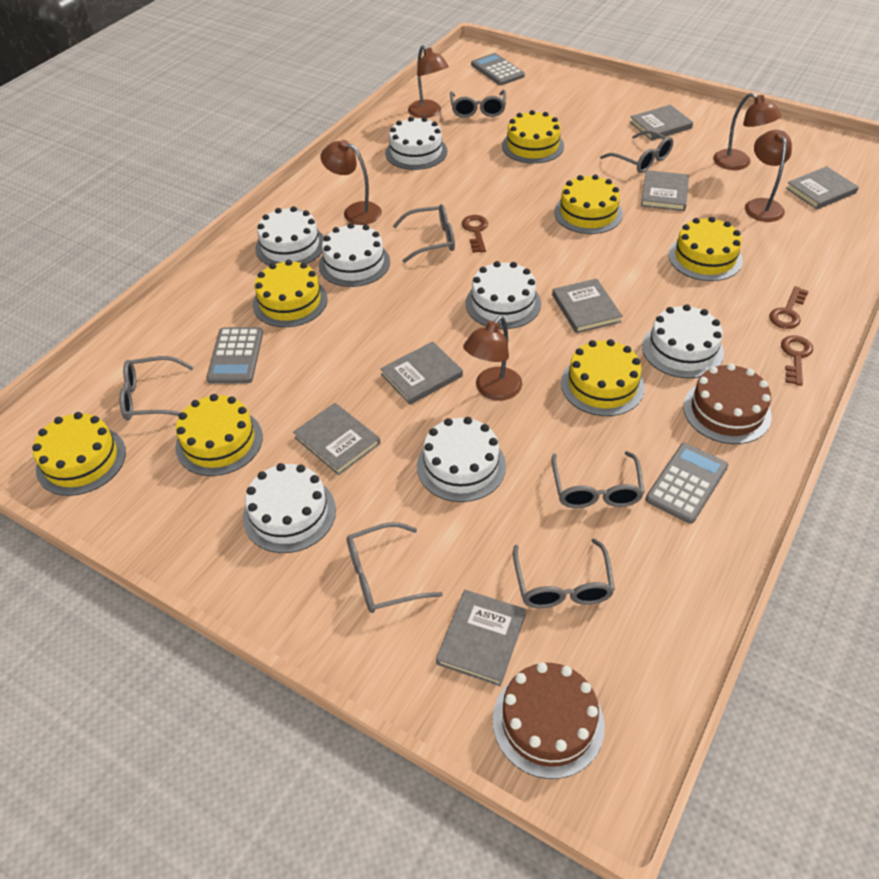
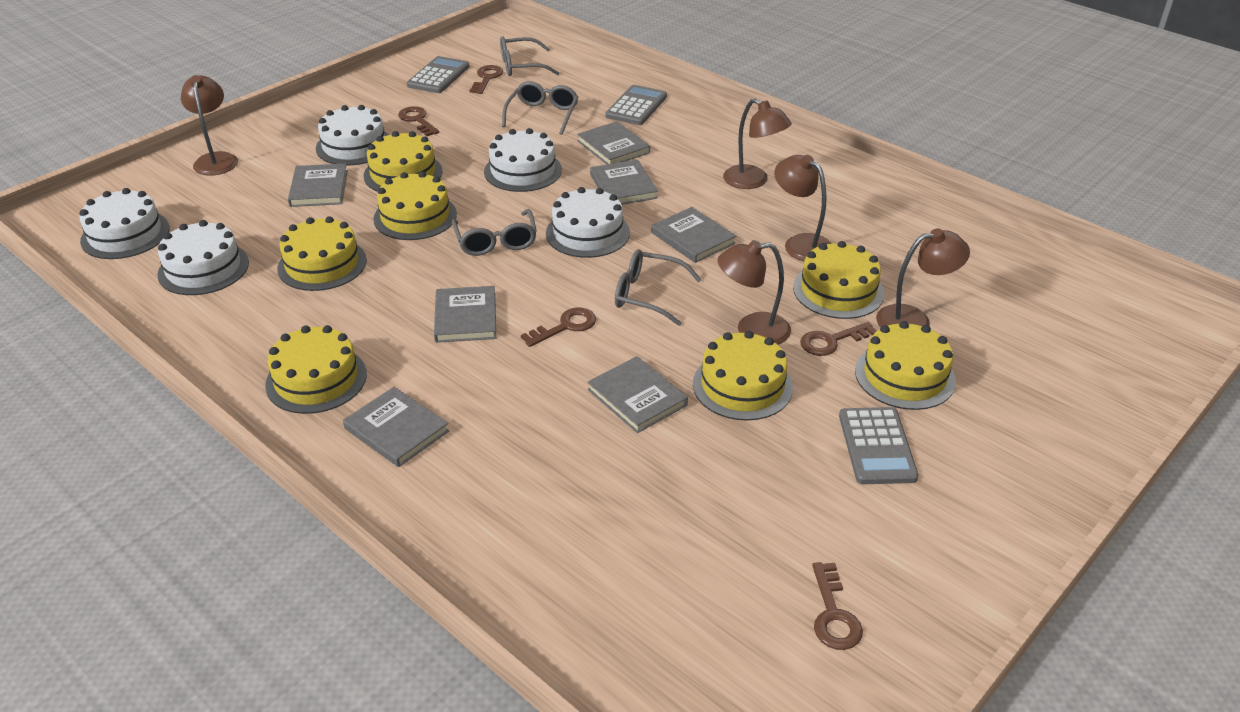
brown cake: 2 -> 0
brown key: 3 -> 5
grey glasses: 7 -> 4
white cake: 7 -> 5

